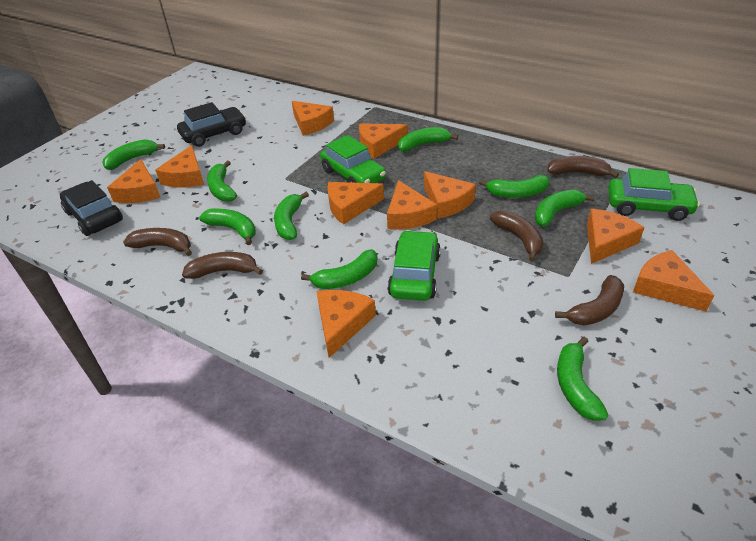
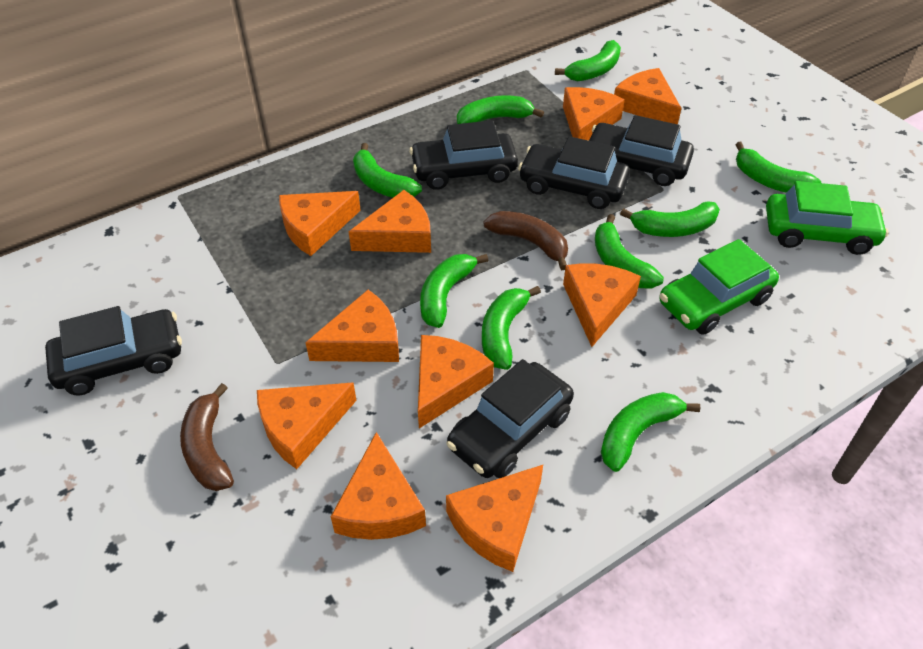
black car: 2 -> 5
brown banana: 5 -> 2
green car: 3 -> 2

